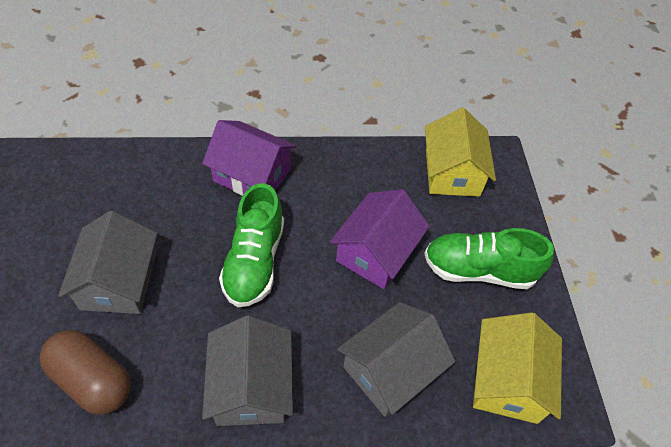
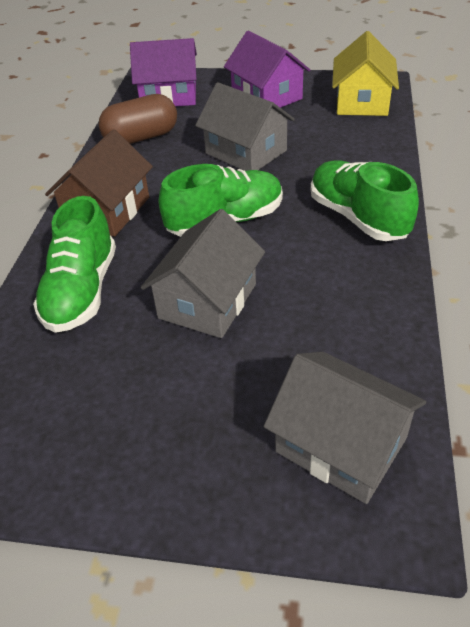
brown house: 0 -> 1
green shoe: 2 -> 3
yellow house: 2 -> 1

